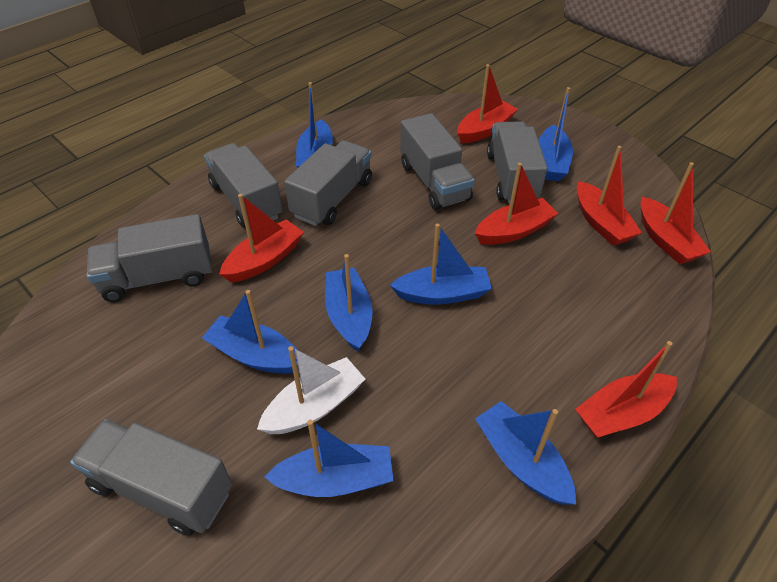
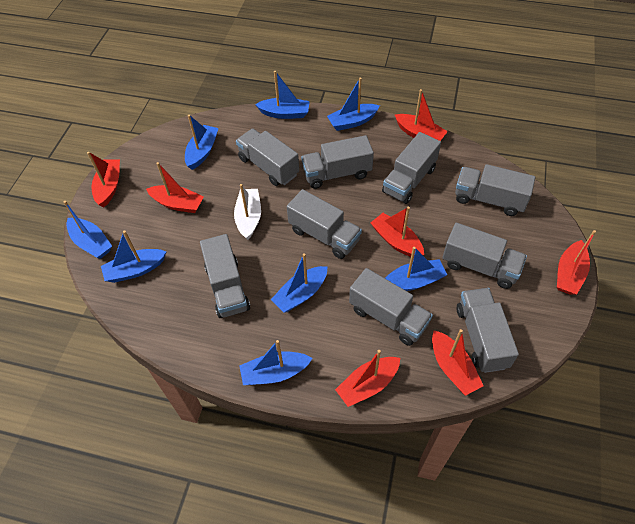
blue boat: 7 -> 8
grey truck: 6 -> 9
red boat: 6 -> 7

